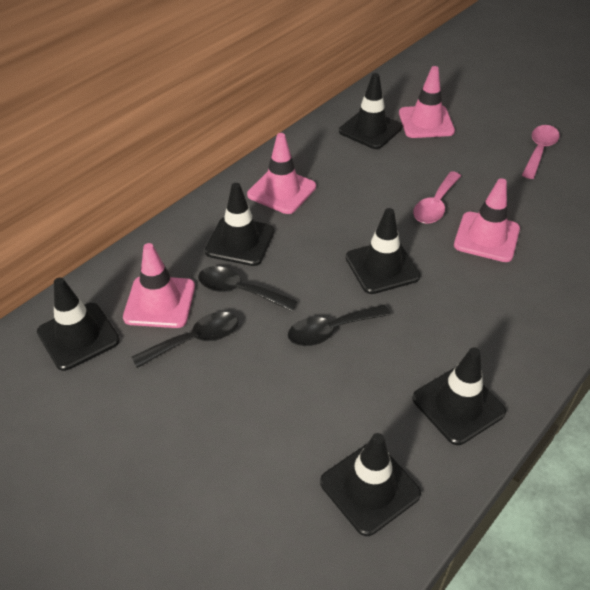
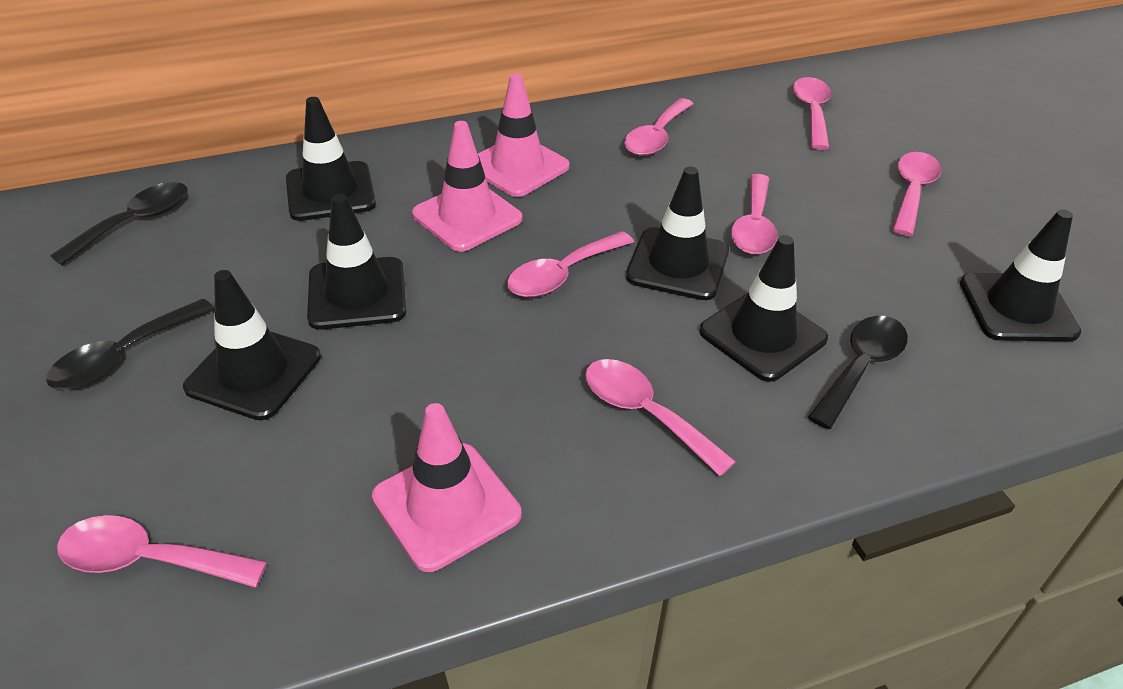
pink spoon: 2 -> 7
pink traffic cone: 4 -> 3

